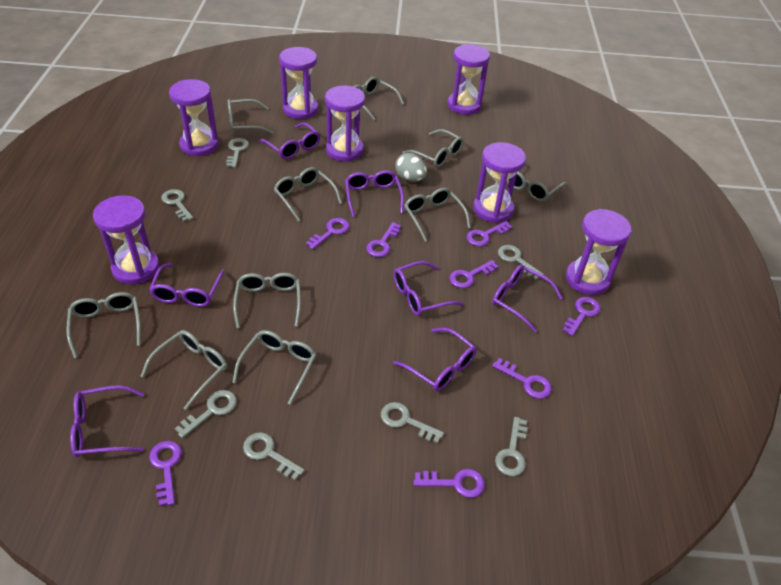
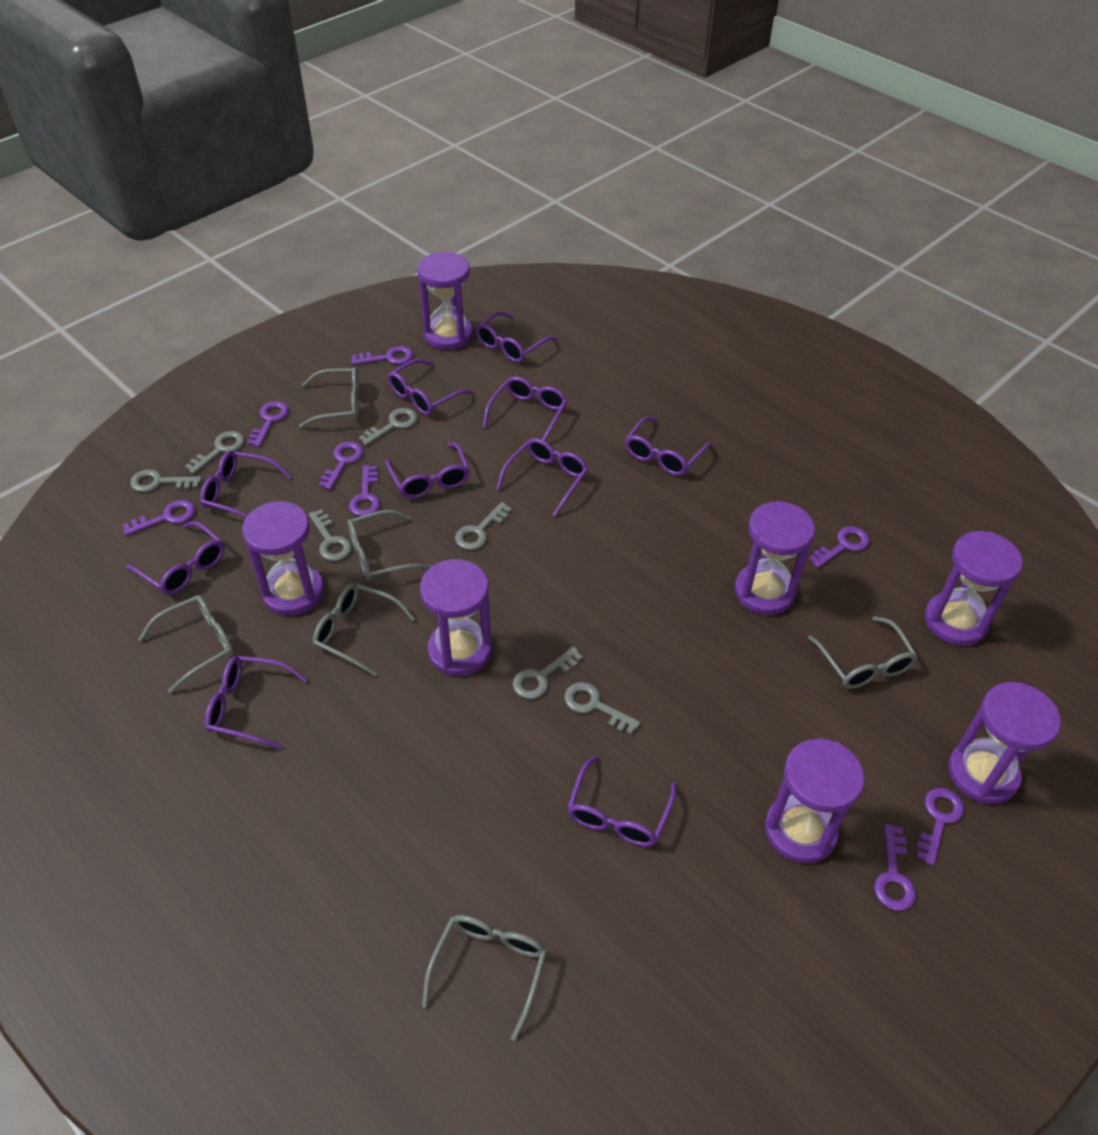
grey egg: 1 -> 0
grey glasses: 10 -> 6
purple glasses: 7 -> 10

